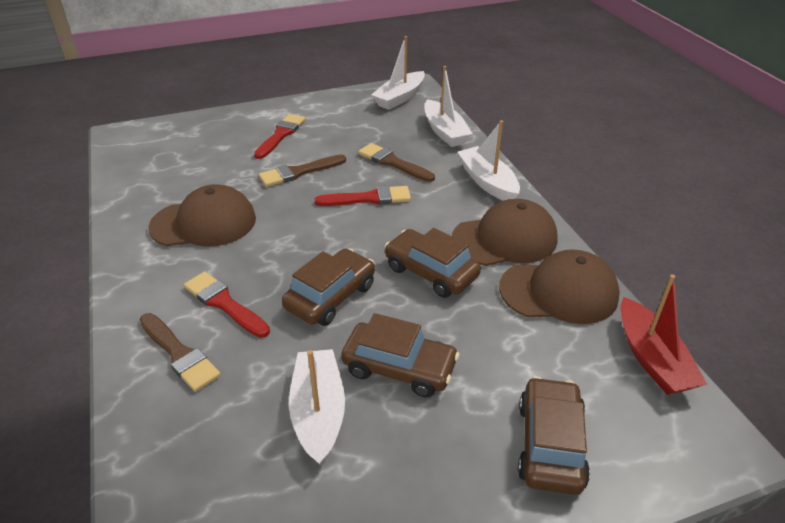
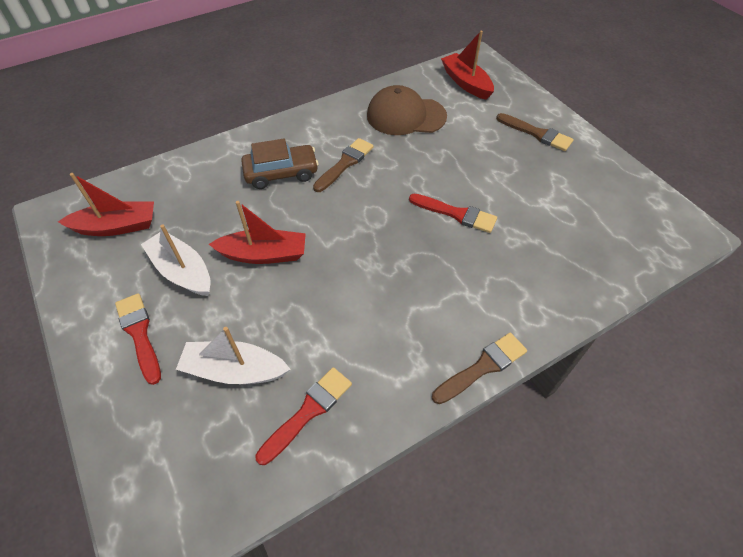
brown cap: 3 -> 1
brown car: 4 -> 1
red boat: 1 -> 3
white boat: 4 -> 2

